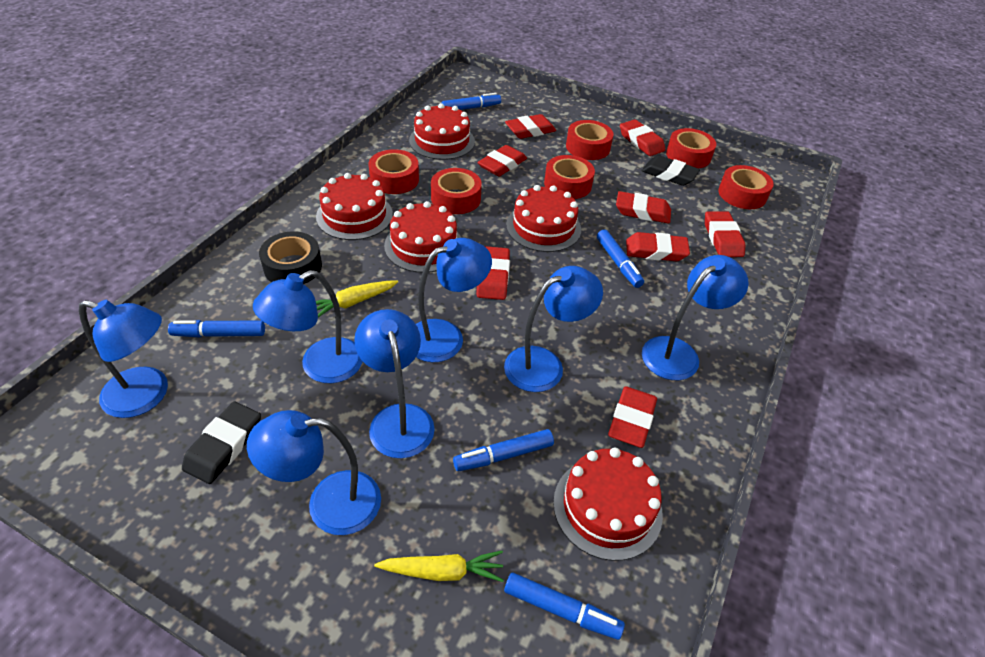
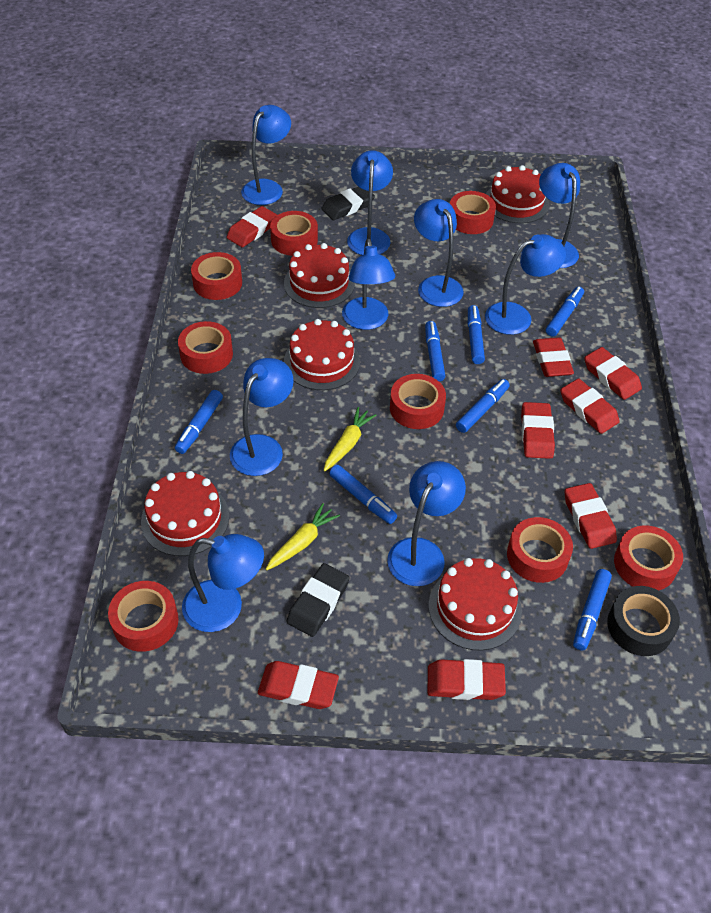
blue lamp: 7 -> 9
blue marker: 5 -> 7
red tape: 6 -> 8

